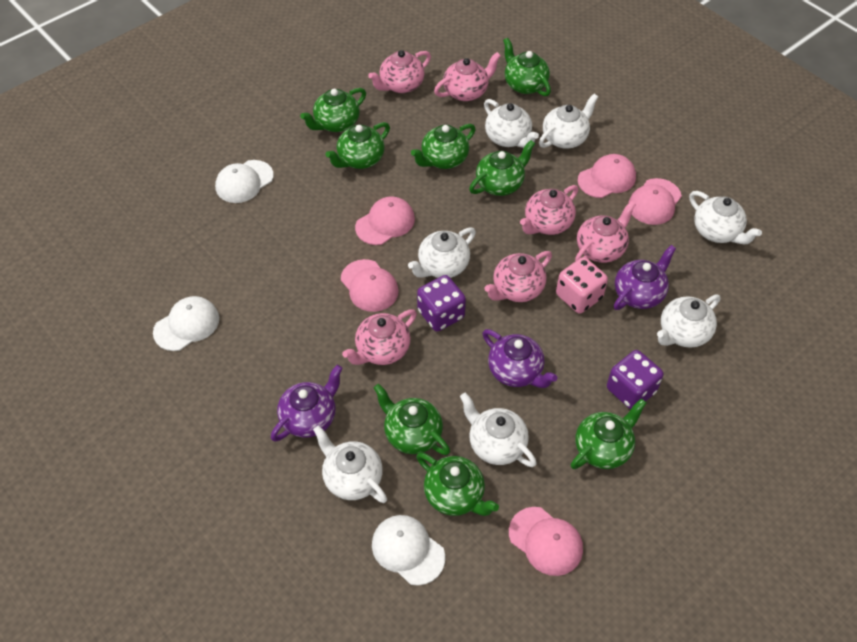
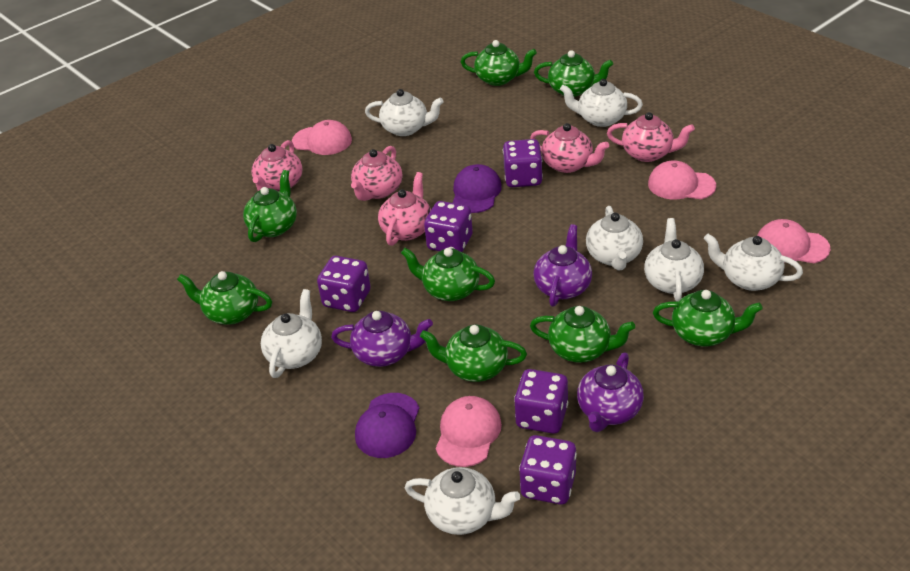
pink cap: 5 -> 4
pink dice: 1 -> 0
pink teapot: 6 -> 5
purple cap: 0 -> 2
purple dice: 2 -> 5
white cap: 3 -> 0

